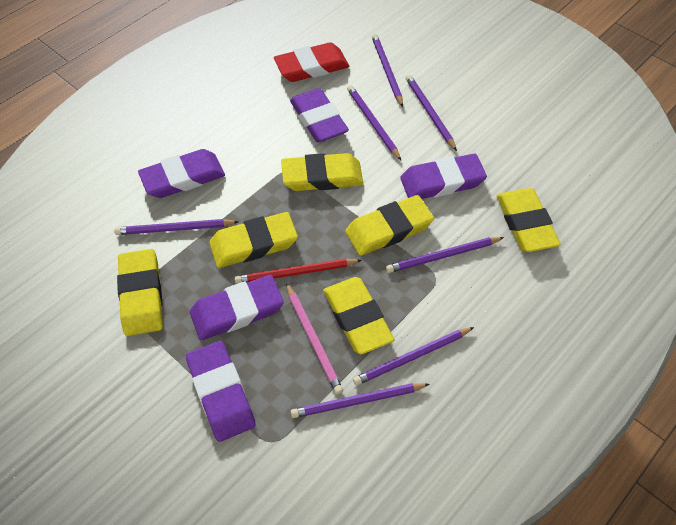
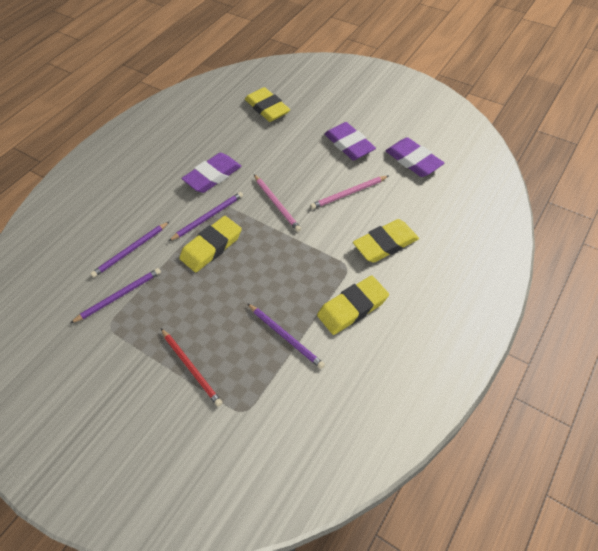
pink pencil: 1 -> 2
purple eraser: 5 -> 3
purple pencil: 7 -> 4
red eraser: 1 -> 0
yellow eraser: 6 -> 4

